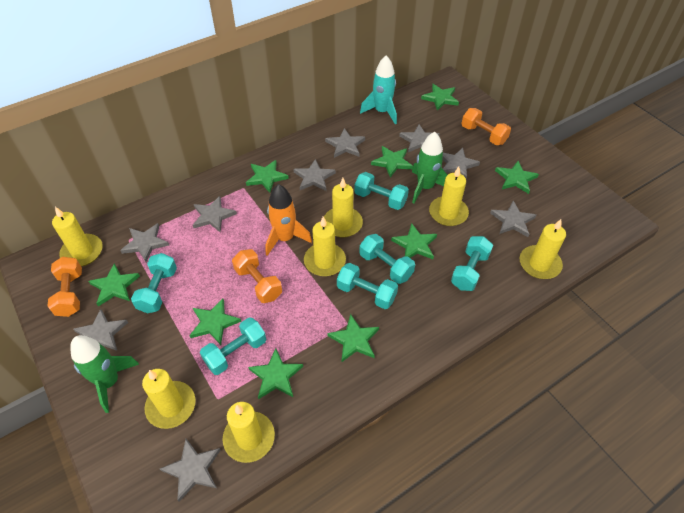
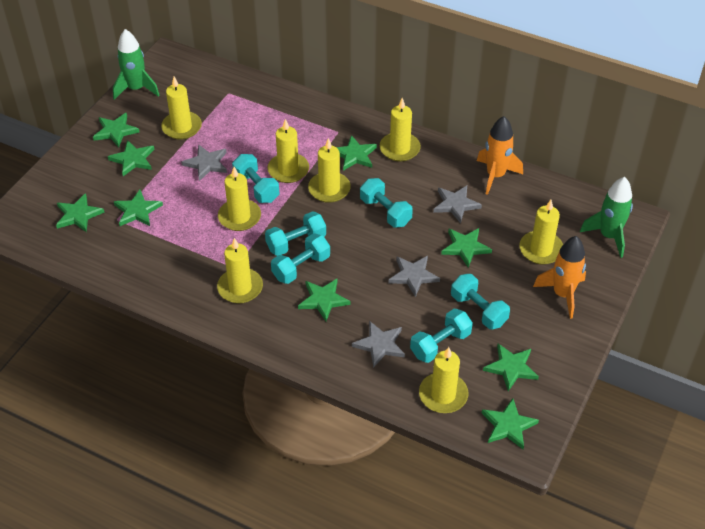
grey star: 9 -> 4
orange dumbbell: 3 -> 0
orange rocket: 1 -> 2
turquoise rocket: 1 -> 0
yellow candle: 7 -> 8

